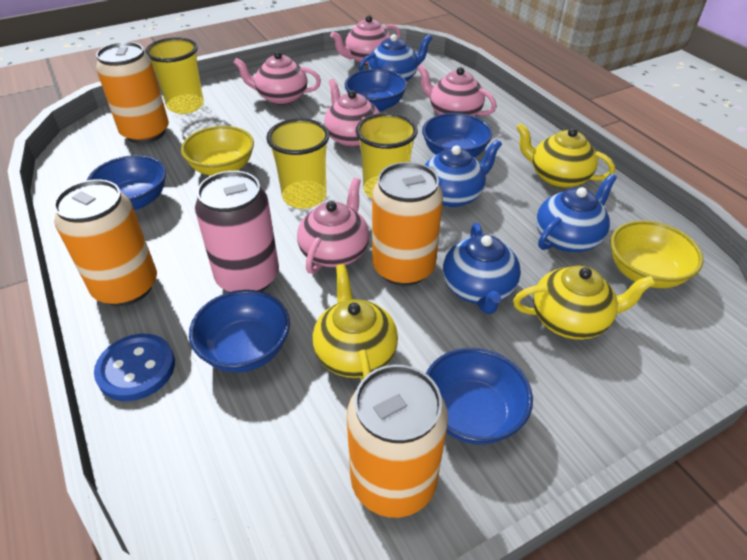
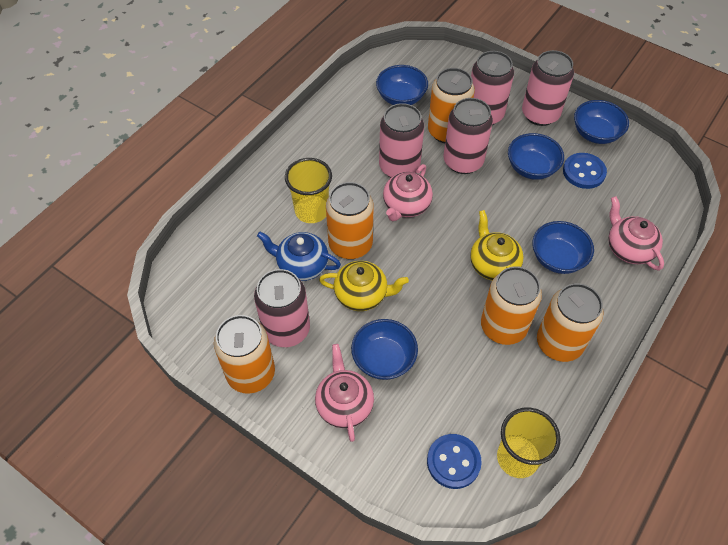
blue button: 1 -> 2
blue teapot: 4 -> 1
orange can: 4 -> 5
pink can: 1 -> 5
pink teapot: 5 -> 3
yellow bowl: 2 -> 0
yellow cup: 3 -> 2
yellow teapot: 3 -> 2

